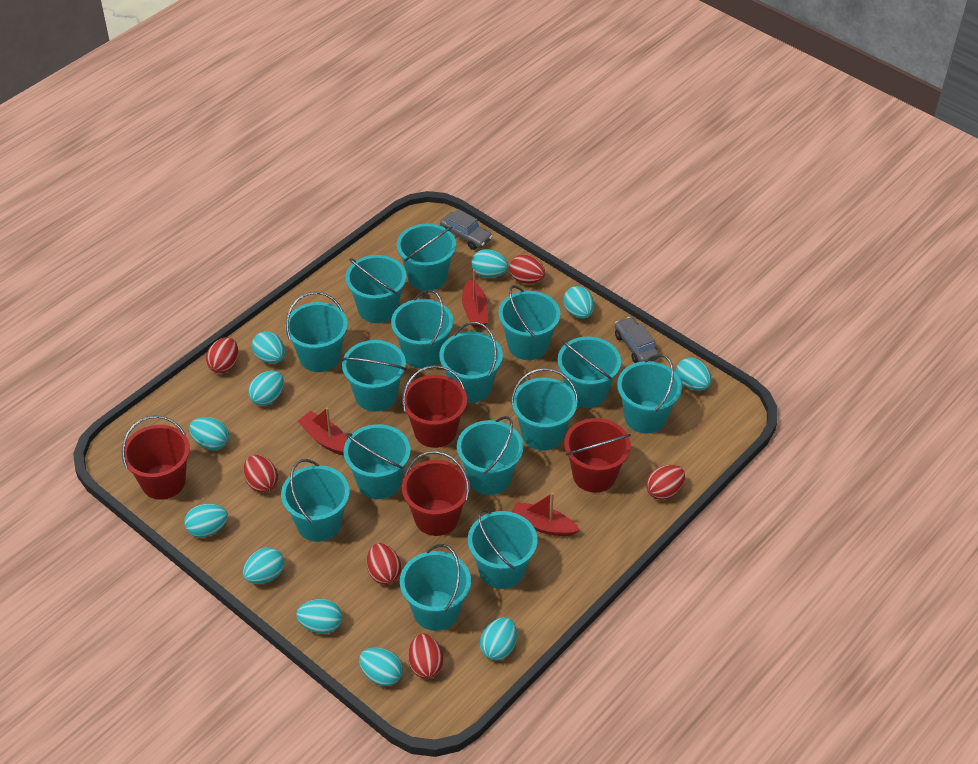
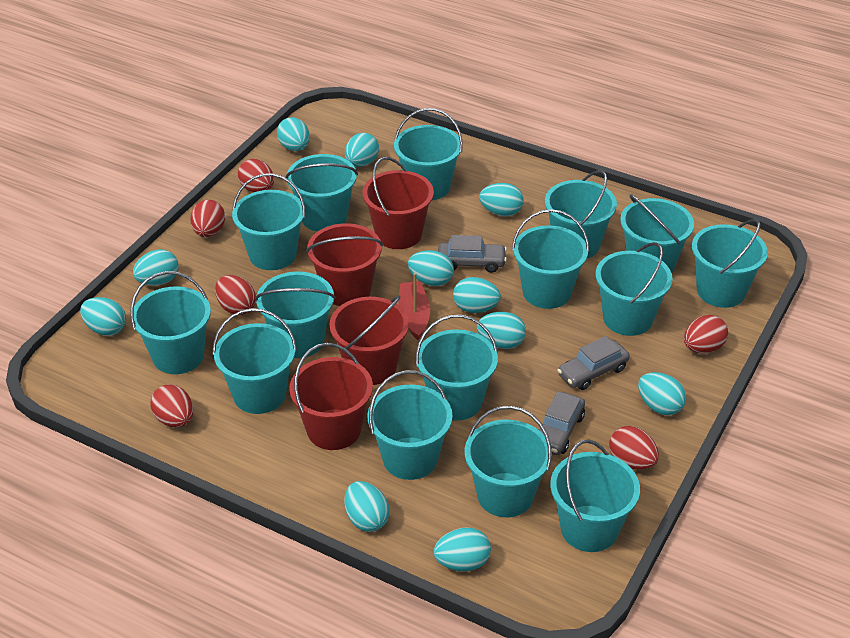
grey car: 2 -> 3
red boat: 3 -> 1

